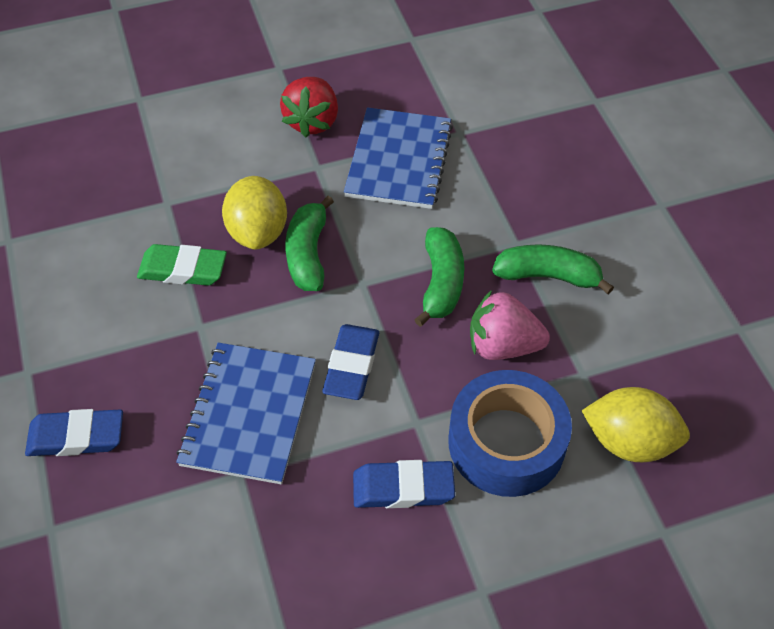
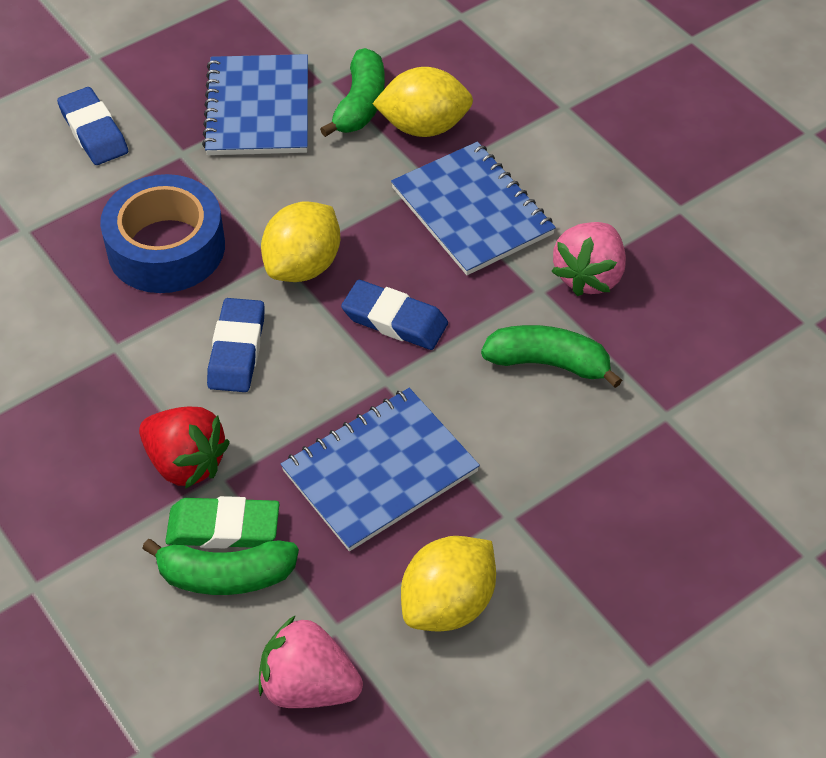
blue notebook: 2 -> 3
pink strawberry: 1 -> 2
yellow lemon: 2 -> 3

